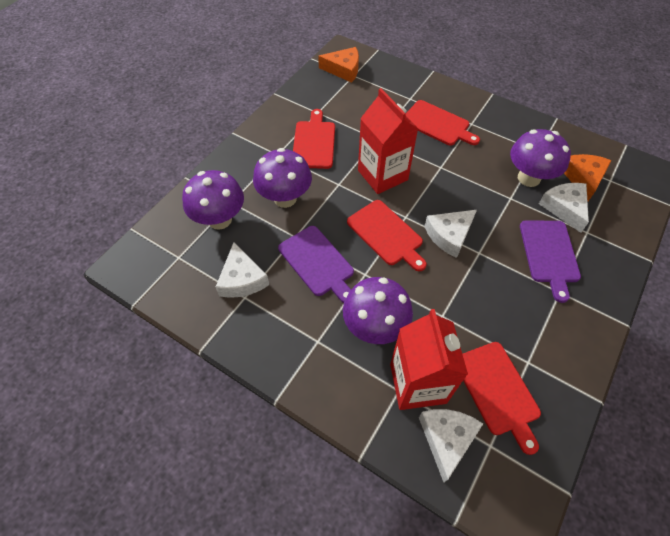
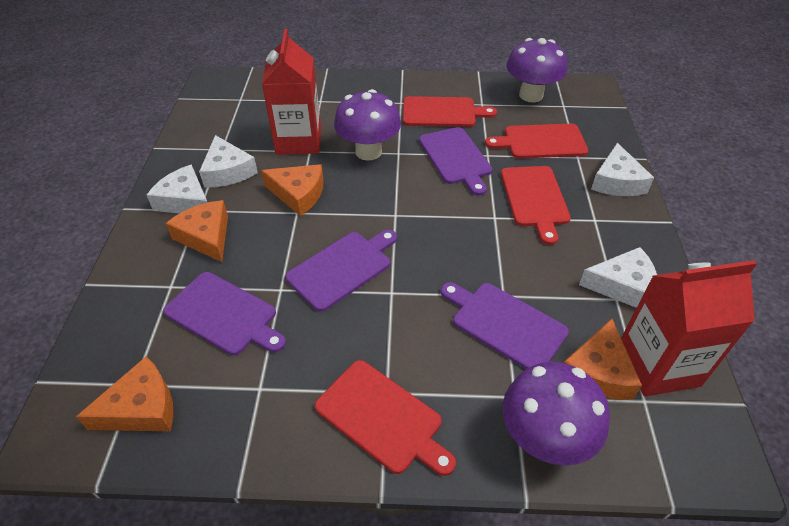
orange cheese: 2 -> 4
purple cutting board: 2 -> 4
purple mushroom: 4 -> 3

